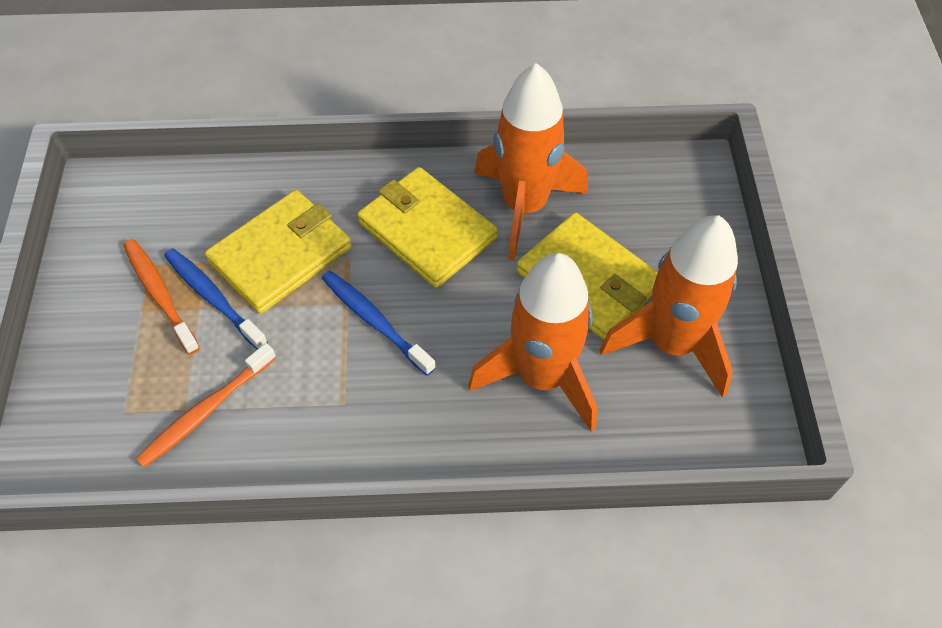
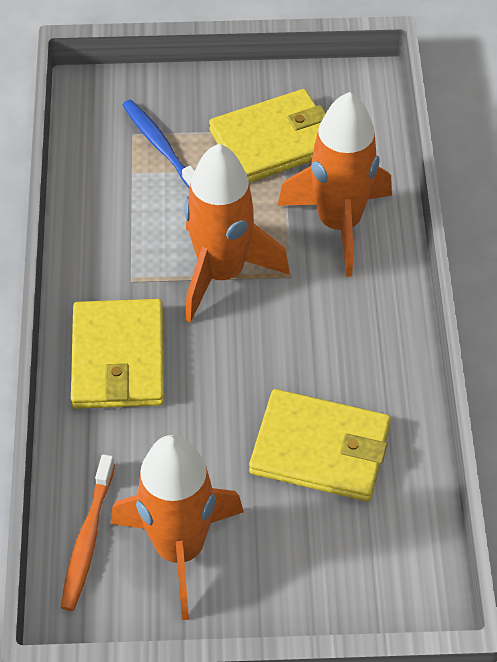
blue toothbrush: 2 -> 1
orange toothbrush: 2 -> 1

